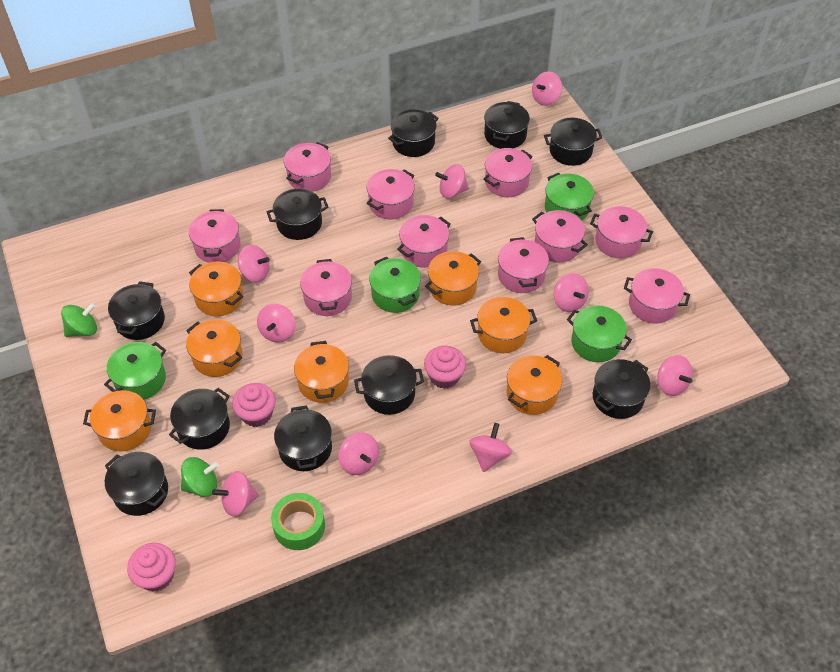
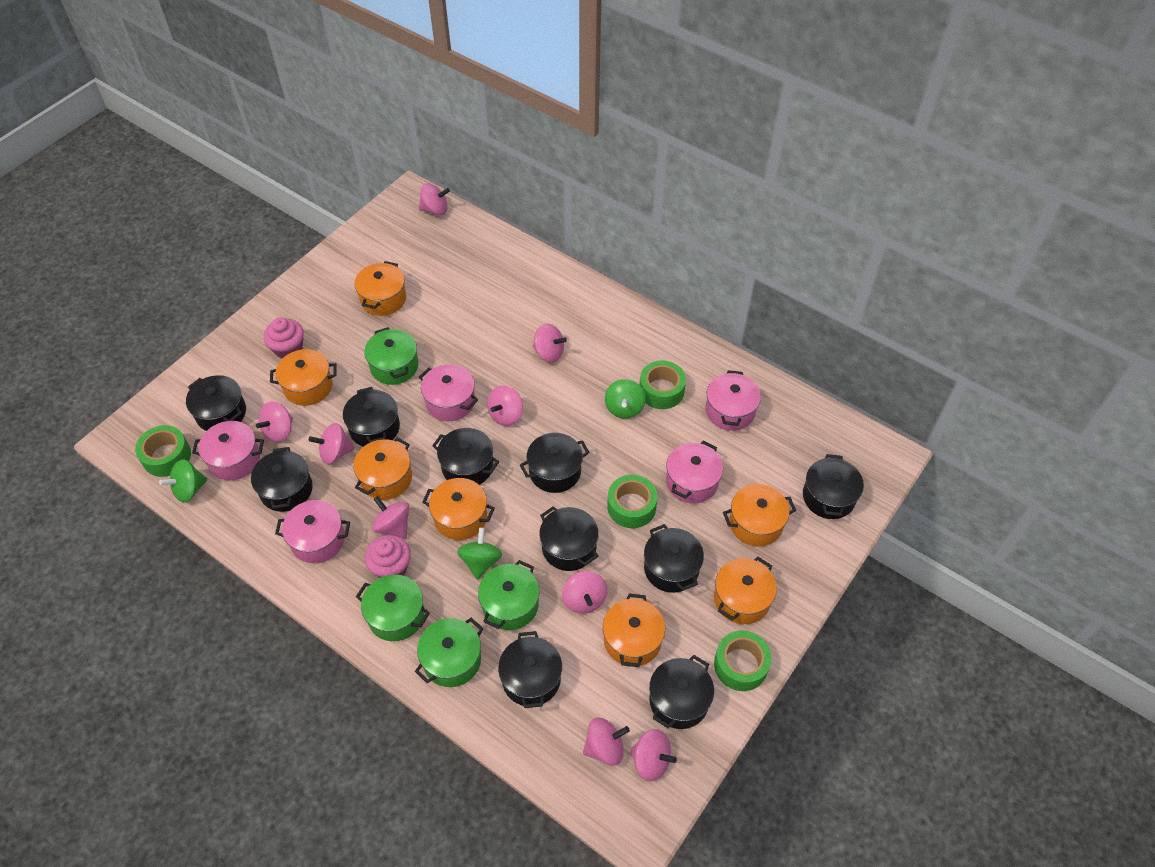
green spinning top: 2 -> 3
green tape: 1 -> 4
pink cupcake: 3 -> 2
pink pot: 10 -> 5

